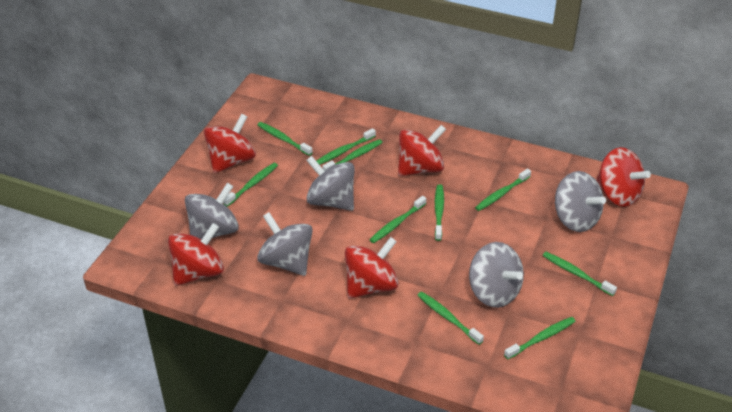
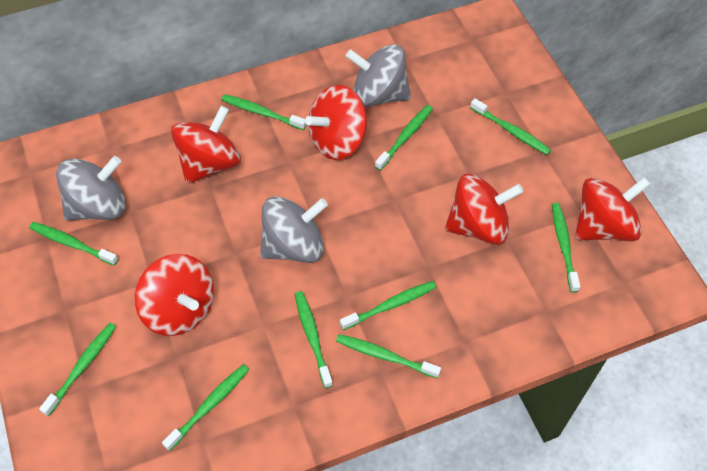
grey spinning top: 5 -> 3

